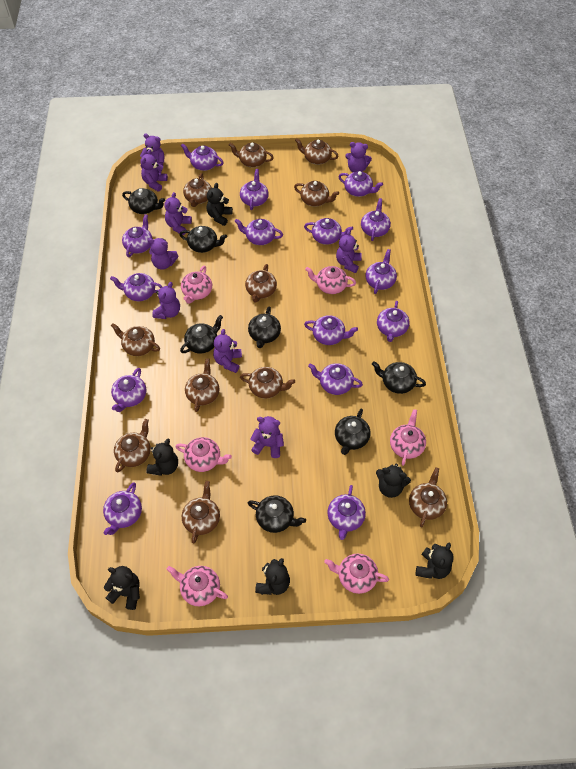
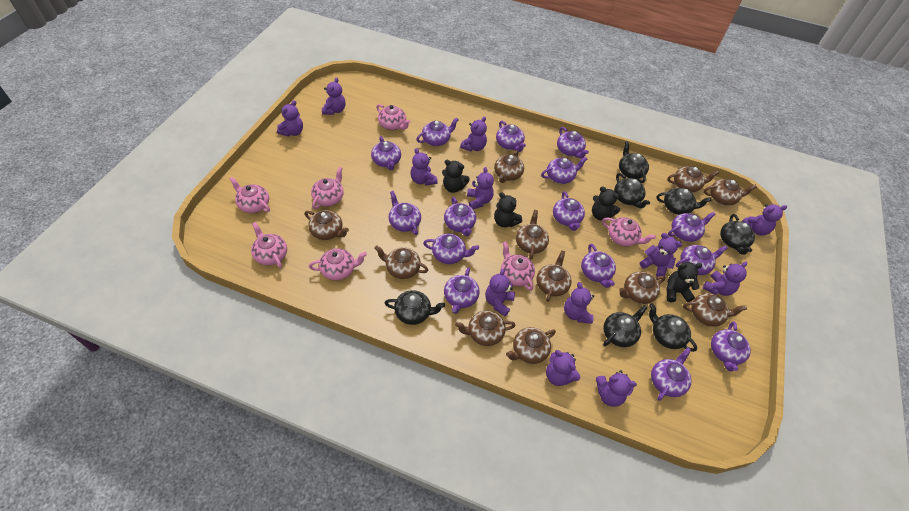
black teddy bear: 6 -> 4
pink teapot: 6 -> 7
purple teddy bear: 9 -> 12

